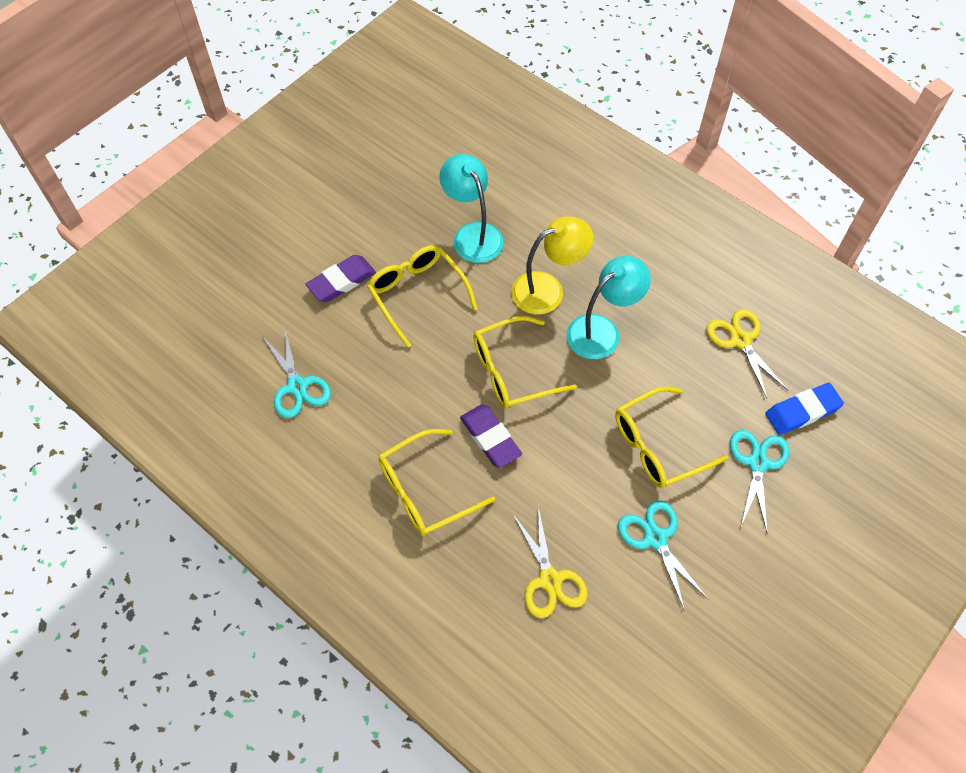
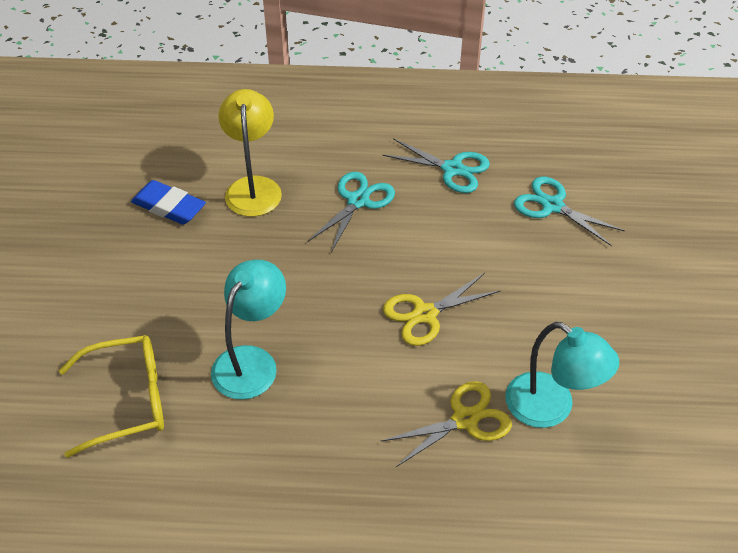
purple eraser: 2 -> 0
yellow glasses: 4 -> 1

